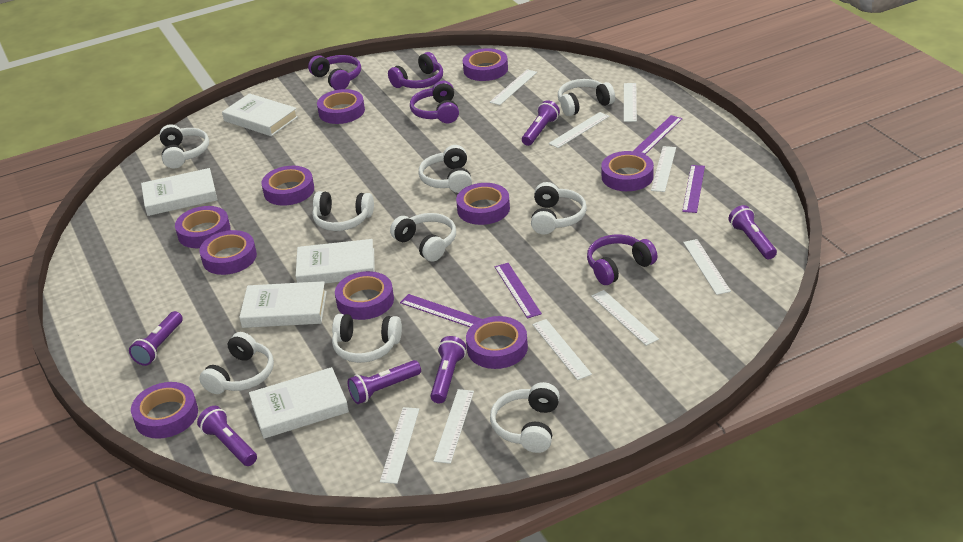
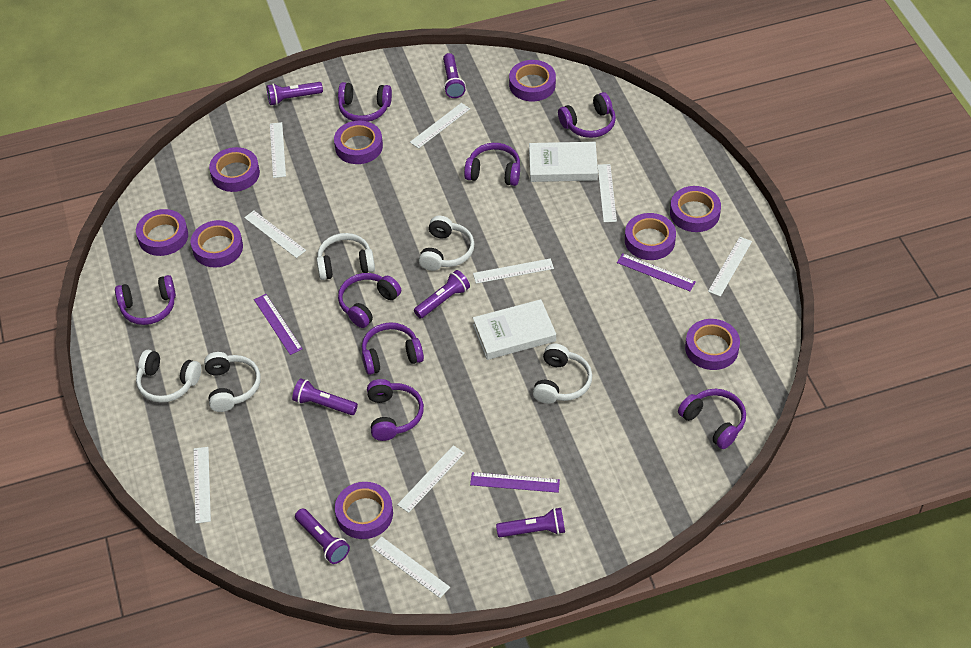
purple headphones: 4 -> 8
purple ruler: 4 -> 3
purple tape: 10 -> 9
white book: 5 -> 2
white headphones: 9 -> 5

